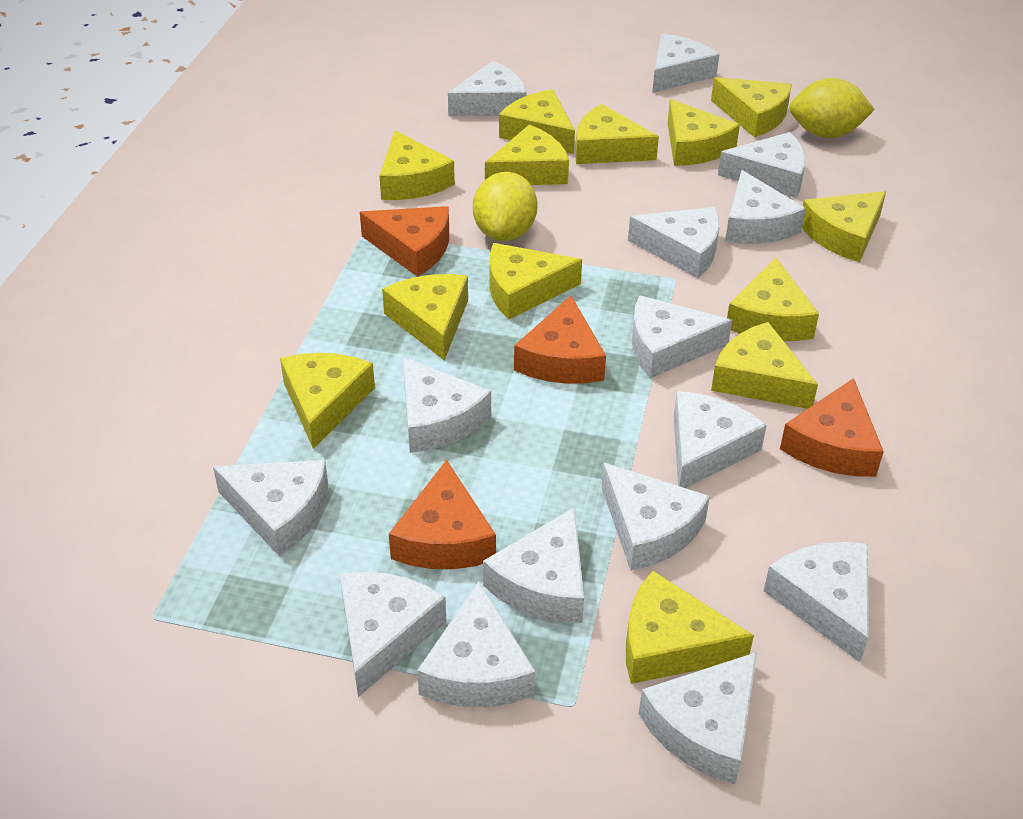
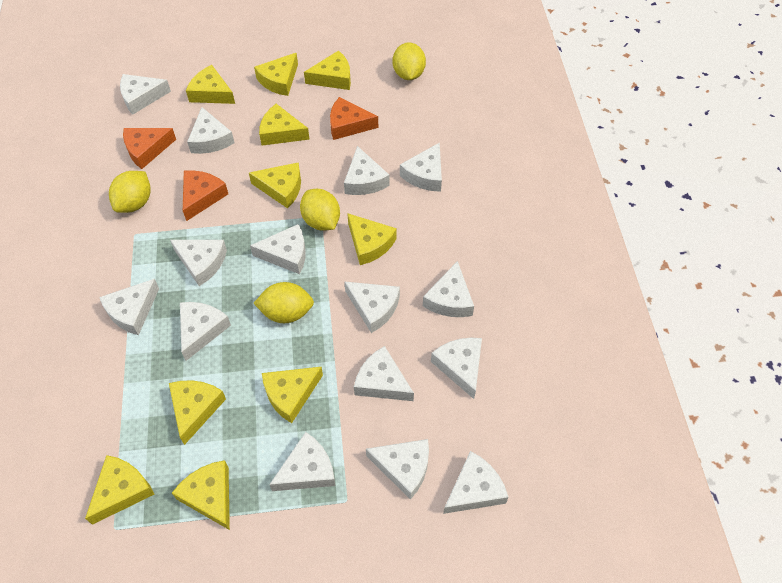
orange cheese: 4 -> 3
yellow cheese: 13 -> 10
yellow lemon: 2 -> 4

